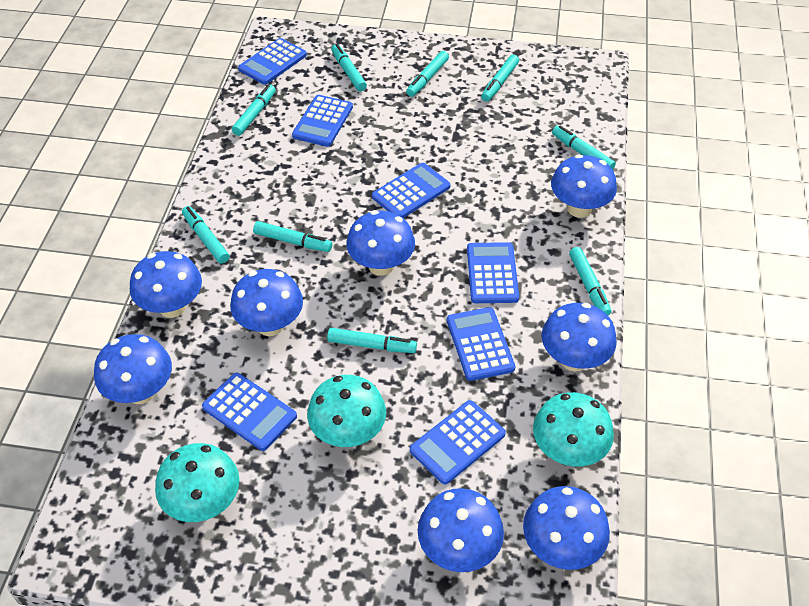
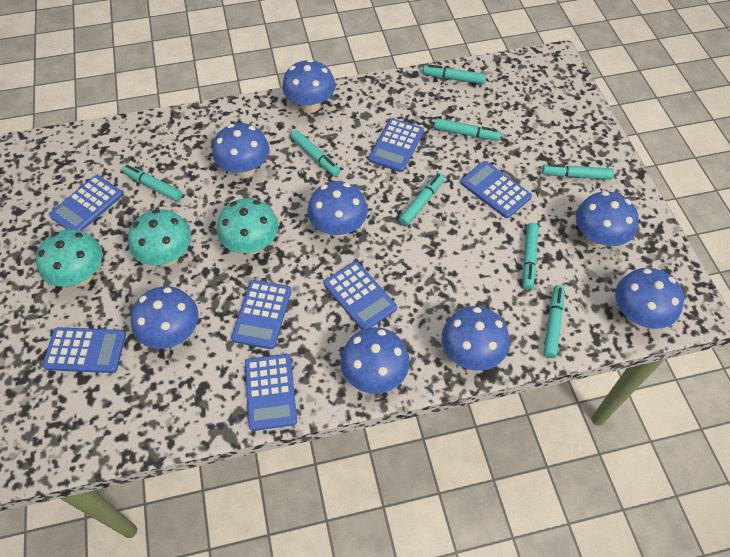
turquoise marker: 9 -> 8

